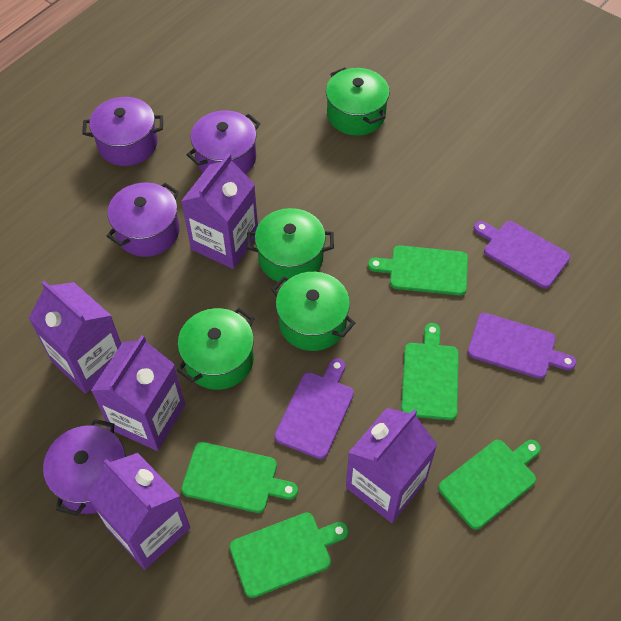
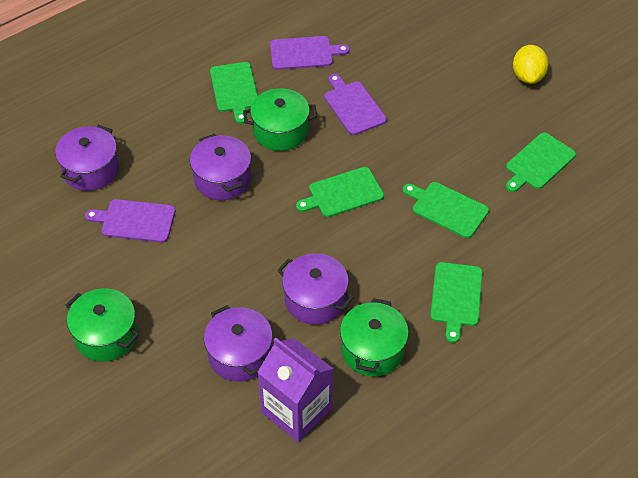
green pot: 4 -> 3
purple carton: 5 -> 1
yellow lemon: 0 -> 1

